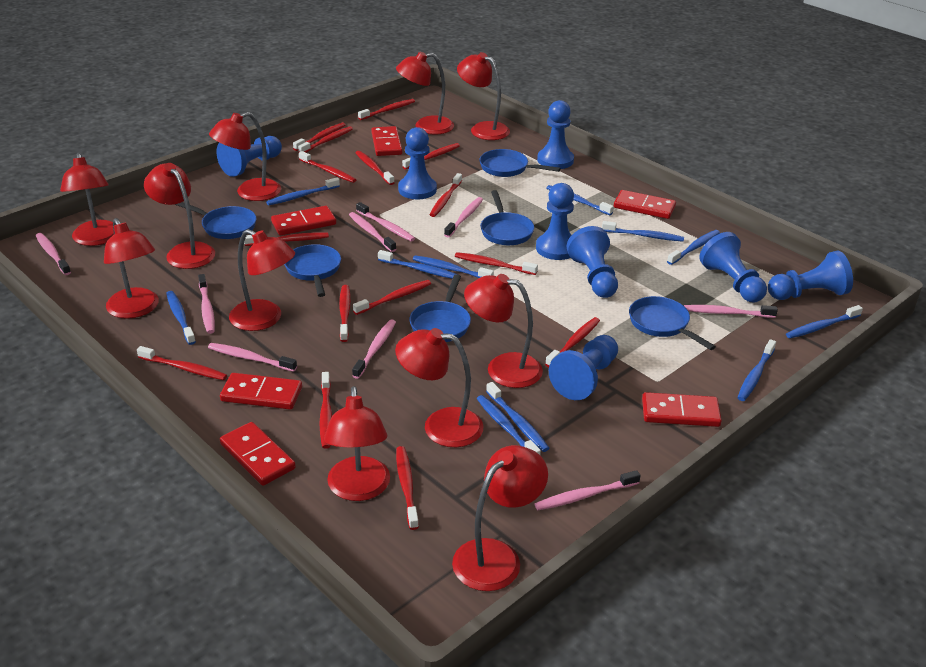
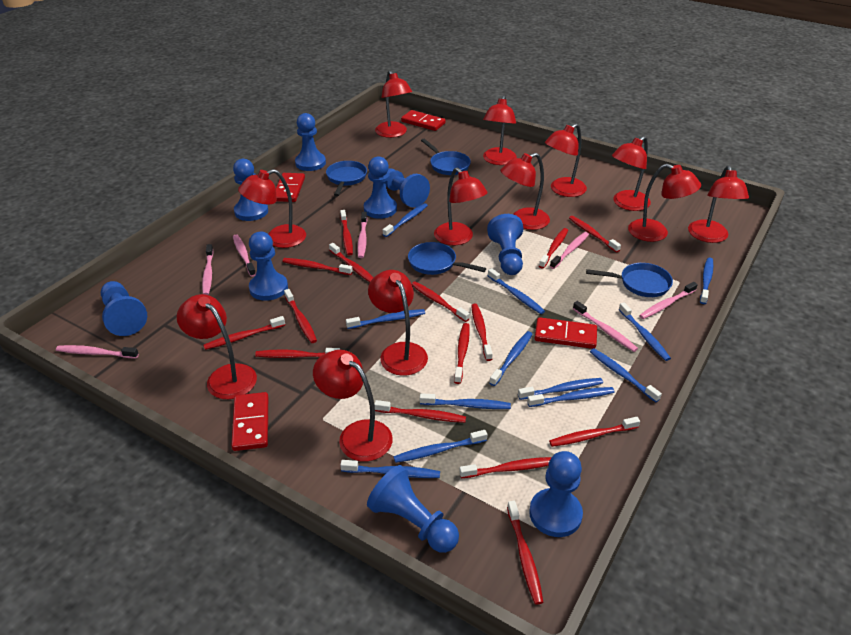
blue pan: 6 -> 4
blue pawn: 8 -> 9
blue toothbrush: 11 -> 12
pink toothbrush: 9 -> 7
red domino: 6 -> 4
red lamp: 11 -> 12

